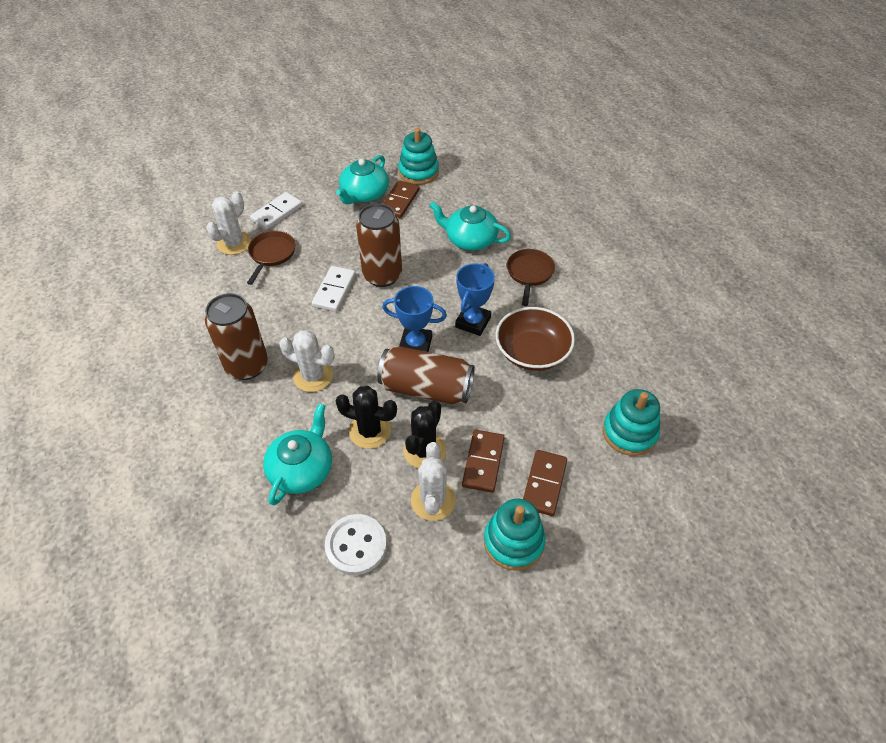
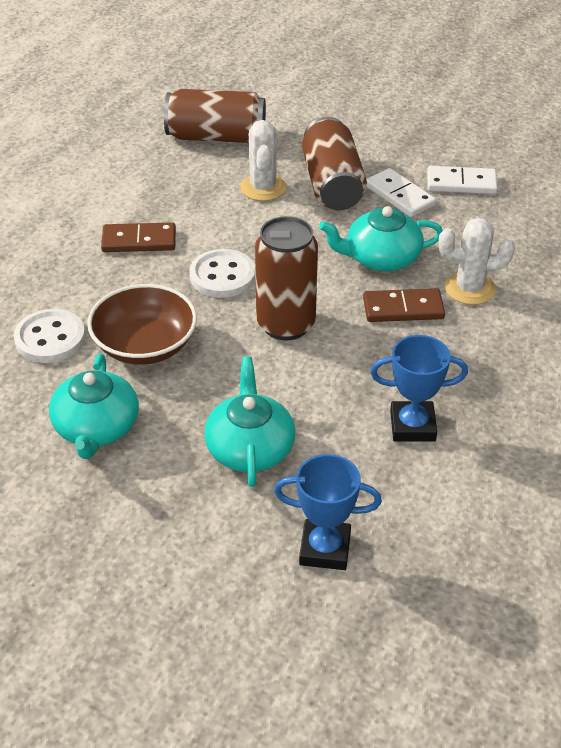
black cactus: 2 -> 0
brown domino: 3 -> 2
brown pan: 2 -> 0
turquoise stacking toy: 3 -> 0
white button: 1 -> 2
white cactus: 3 -> 2

